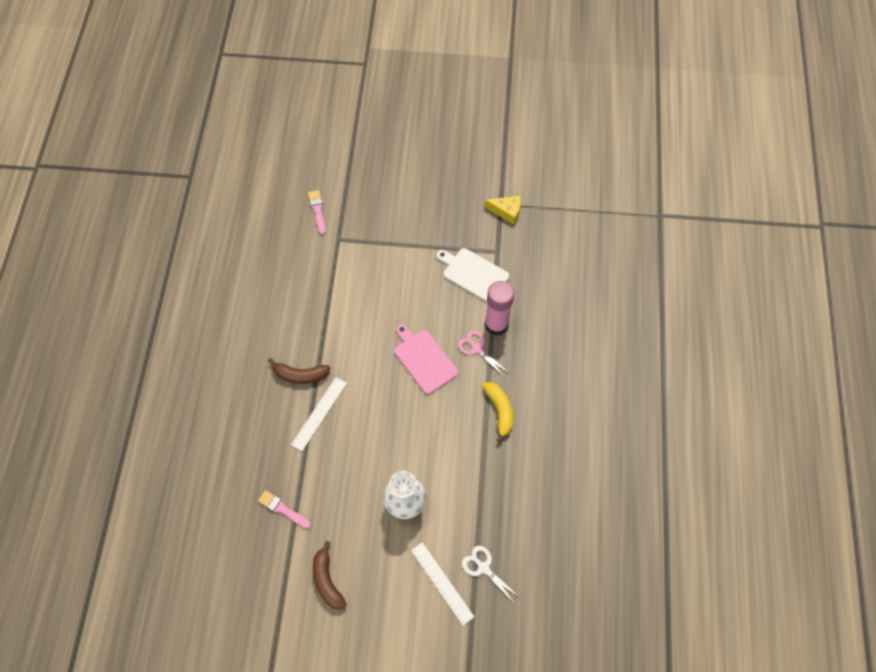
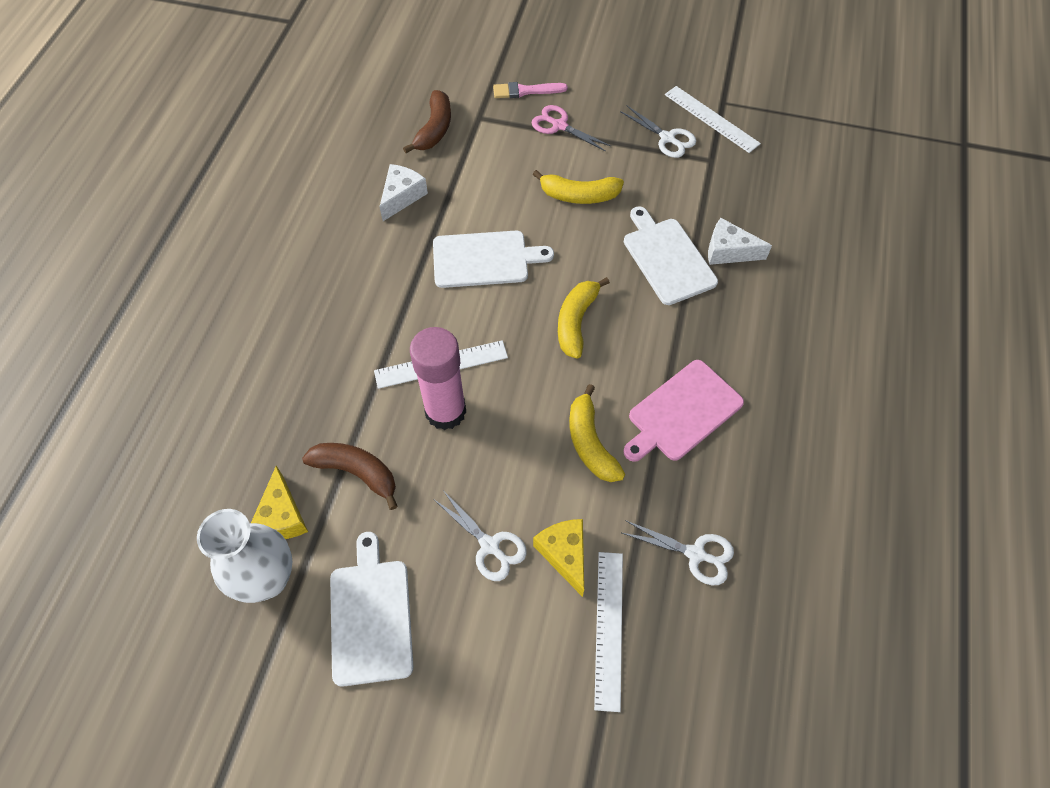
pink brush: 2 -> 1
white cheese: 0 -> 2
white cutting board: 1 -> 3
white ruler: 2 -> 3
white scissors: 1 -> 3
yellow banana: 1 -> 3
yellow cheese: 1 -> 2

